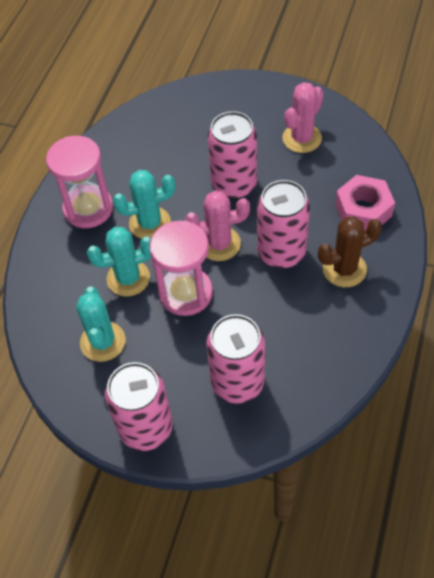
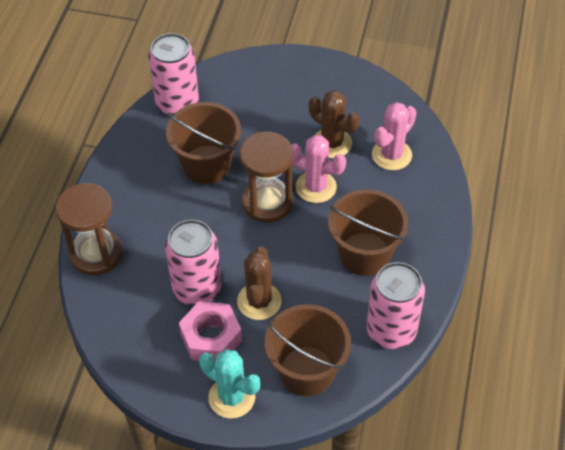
brown bucket: 0 -> 3
brown cactus: 1 -> 2
brown hourglass: 0 -> 2
pink can: 4 -> 3
pink hourglass: 2 -> 0
turquoise cactus: 3 -> 1

